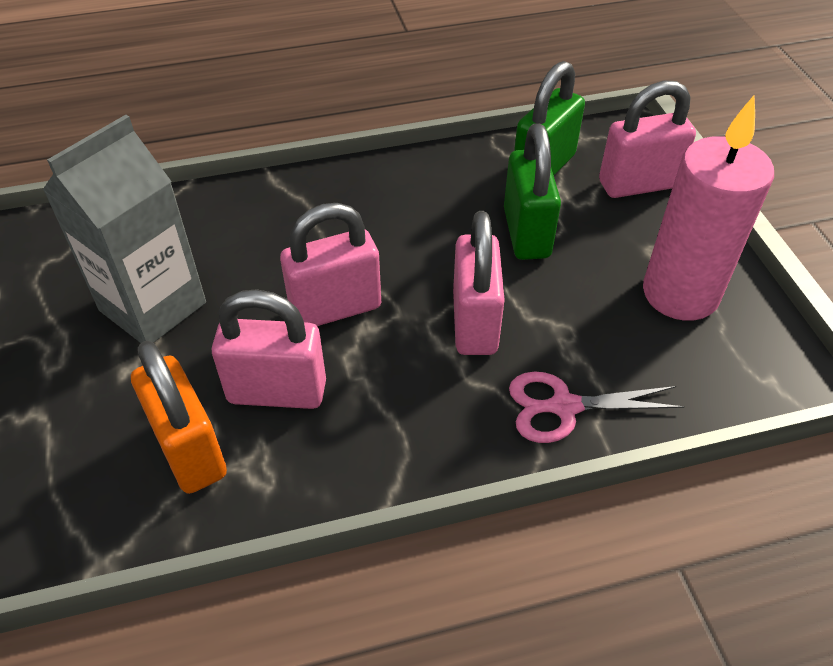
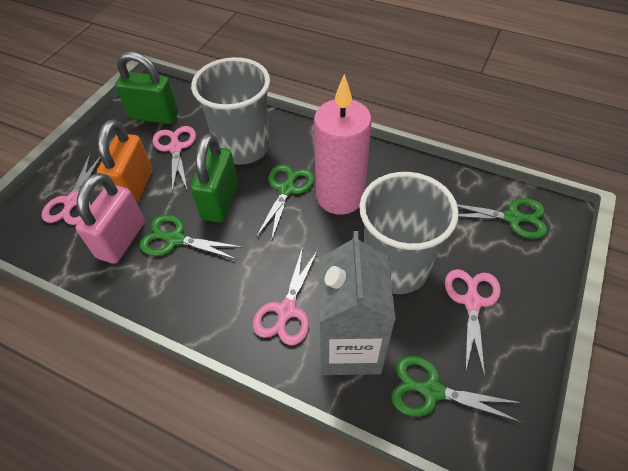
green scissors: 0 -> 4
grey cup: 0 -> 2
pink padlock: 4 -> 1
pink scissors: 1 -> 4

